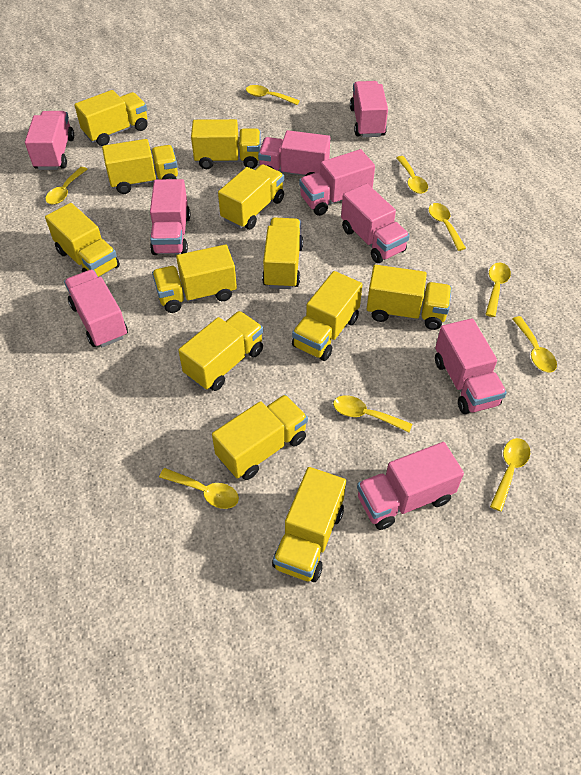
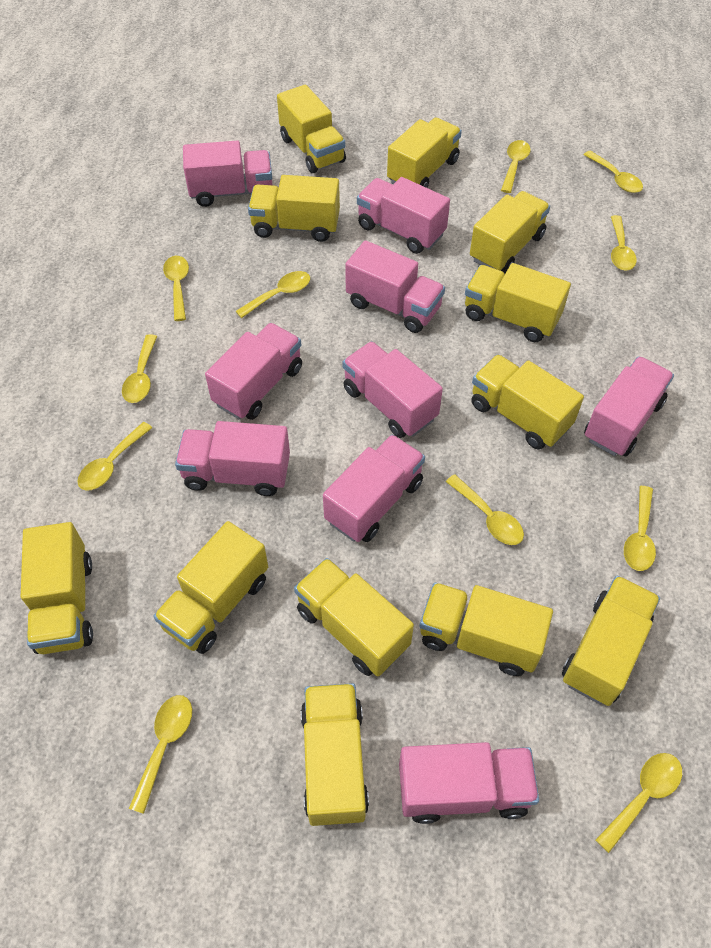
yellow spoon: 9 -> 11

